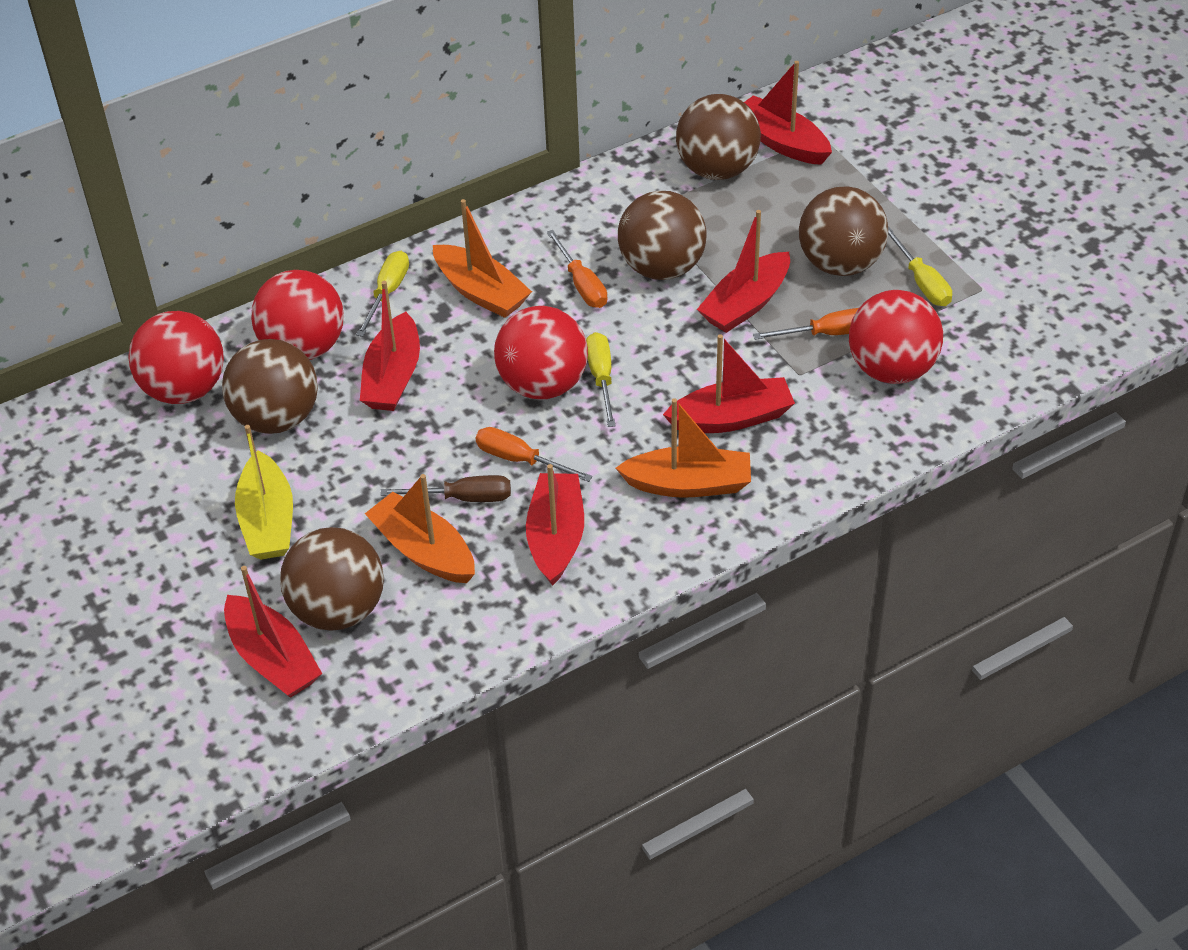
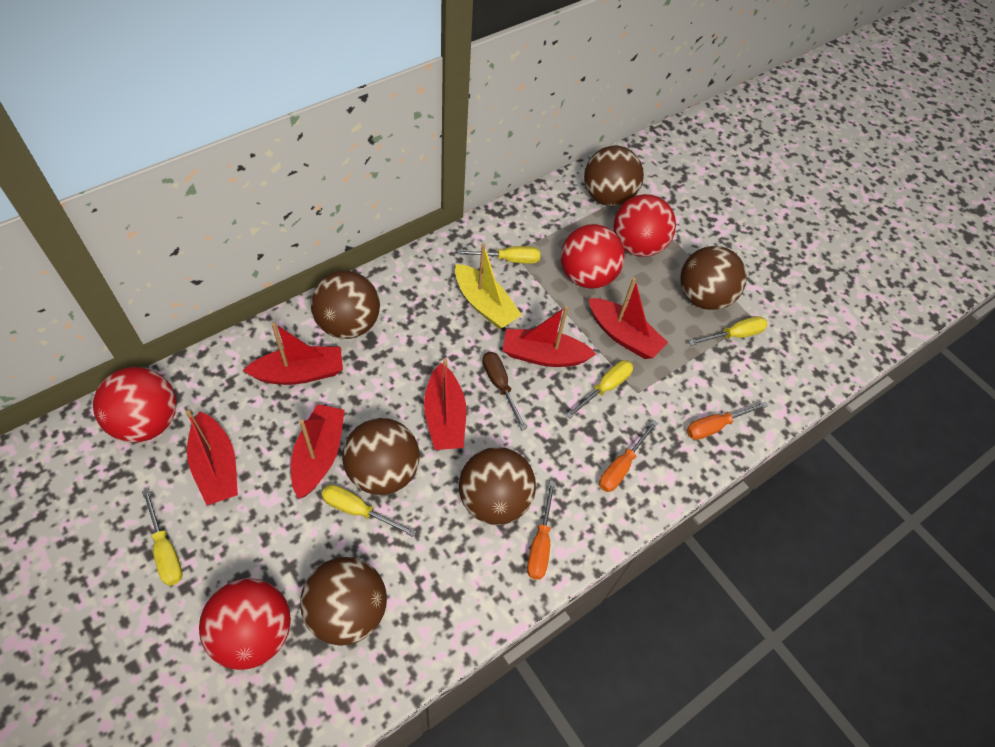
brown ball: 5 -> 6
orange boat: 3 -> 0
yellow screwdriver: 3 -> 5

